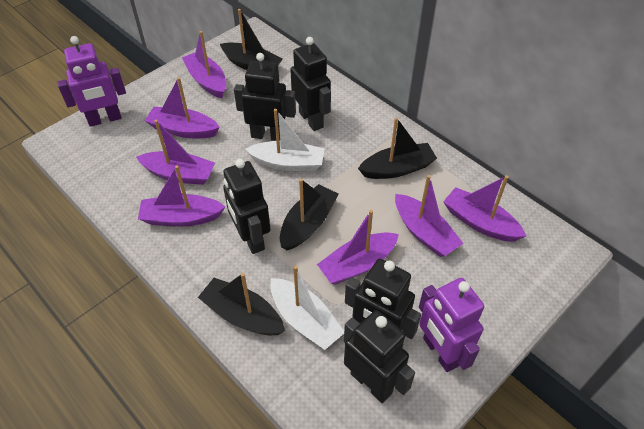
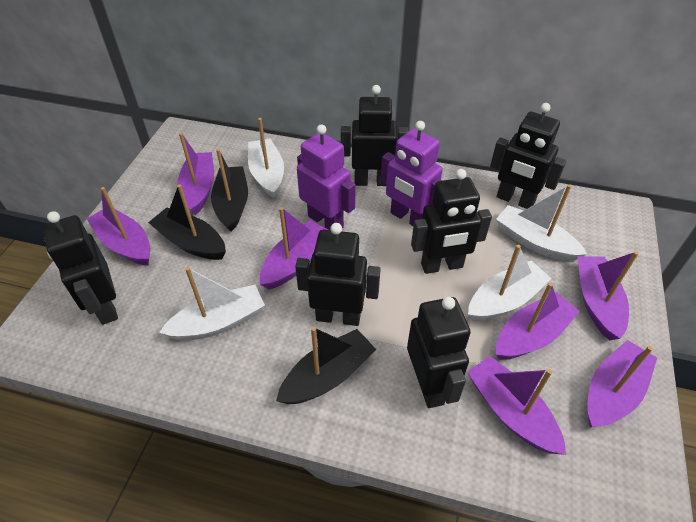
black boat: 4 -> 3
black robot: 5 -> 6
white boat: 2 -> 4

